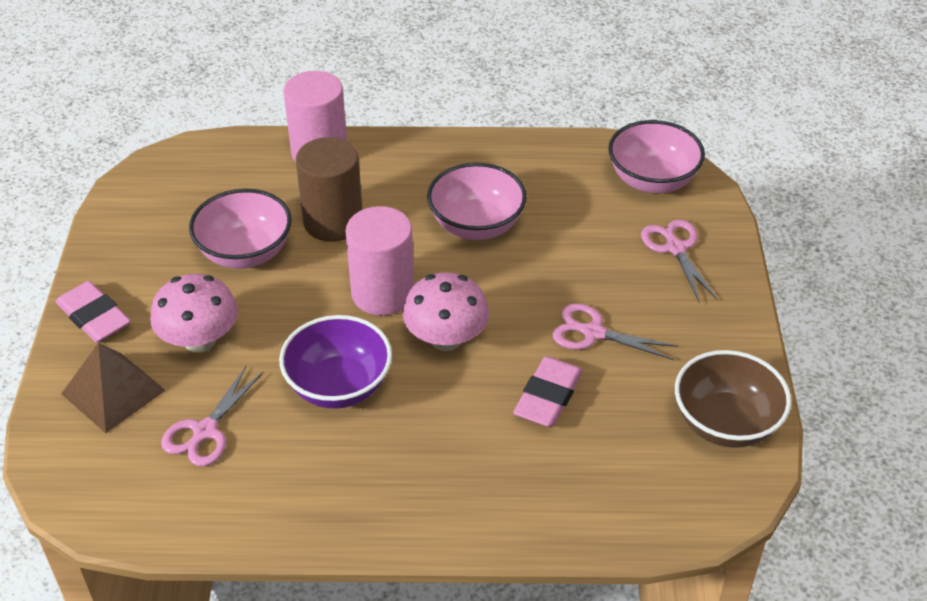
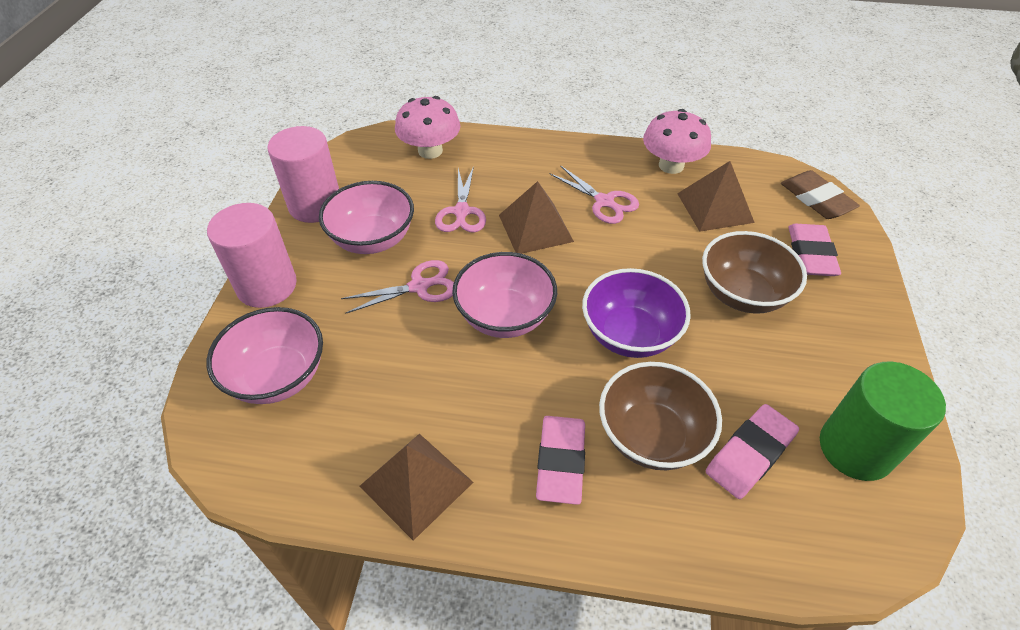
brown bowl: 1 -> 2
brown cylinder: 1 -> 0
brown eraser: 0 -> 1
brown pyramid: 1 -> 3
green cylinder: 0 -> 1
pink eraser: 2 -> 3

